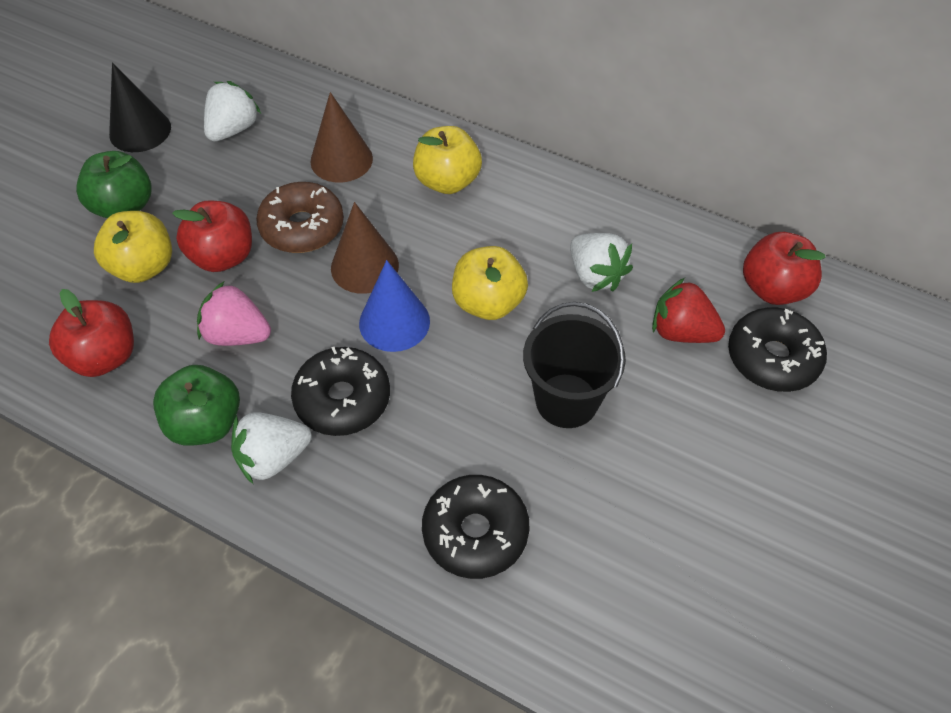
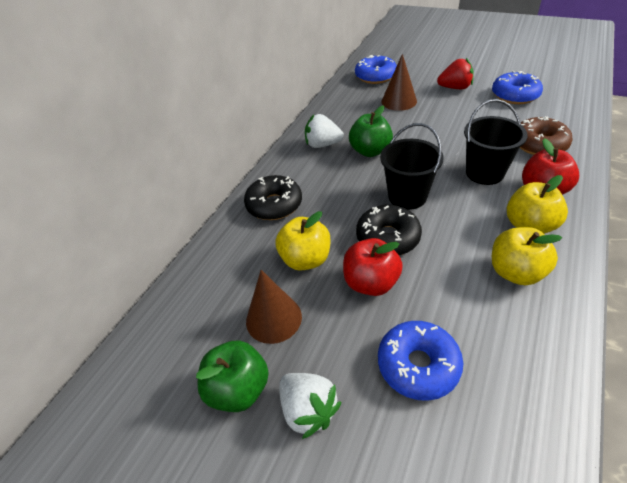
black bucket: 1 -> 2
black cone: 1 -> 0
black donut: 3 -> 2
blue cone: 1 -> 0
blue donut: 0 -> 3
pink strawberry: 1 -> 0
red apple: 3 -> 2
white strawberry: 3 -> 2

